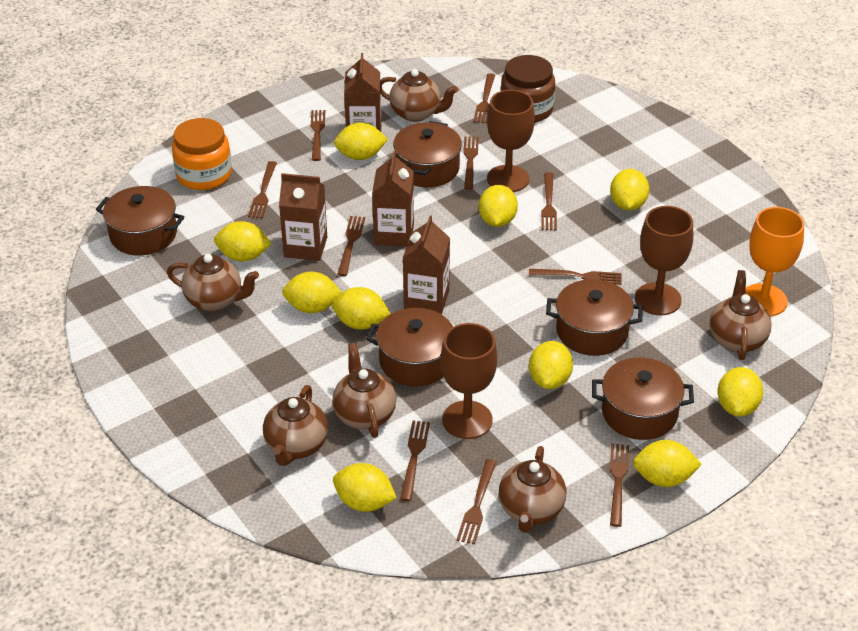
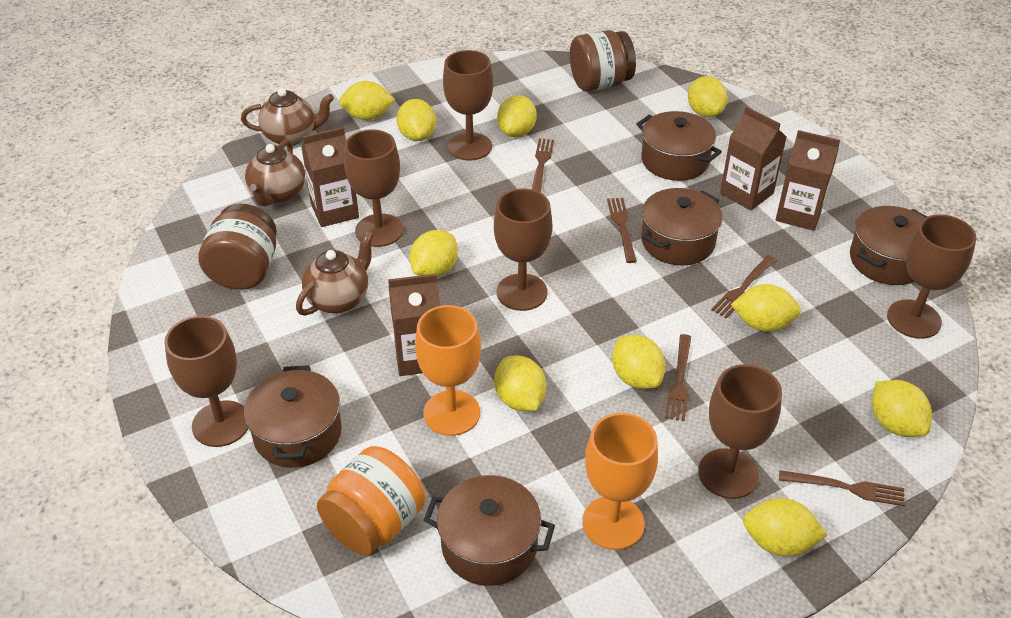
brown fork: 10 -> 5
brown goblet: 3 -> 6
brown jar: 1 -> 2
brown teapot: 6 -> 3
orange goblet: 1 -> 2

